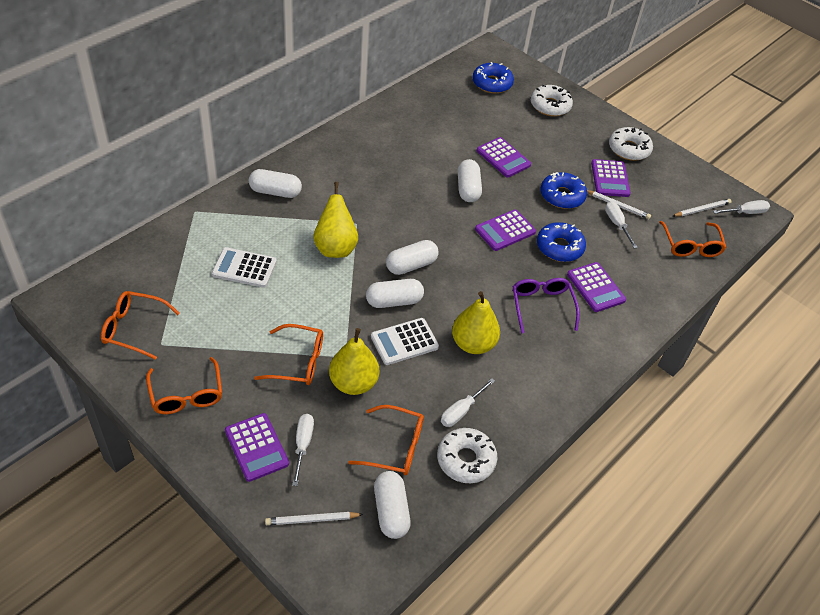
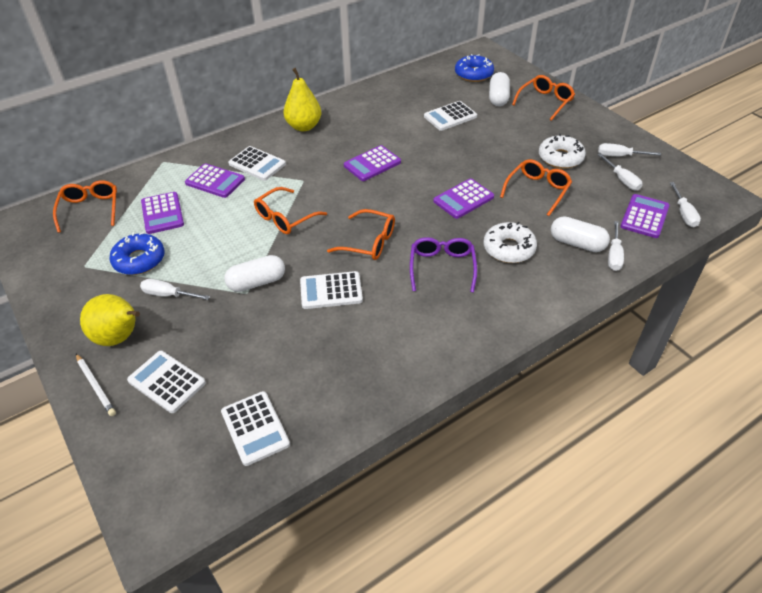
blue donut: 3 -> 2
white calculator: 2 -> 5
white capsule: 5 -> 3
white donut: 3 -> 2
white pencil: 3 -> 1
white screwdriver: 4 -> 5
yellow pear: 3 -> 2

